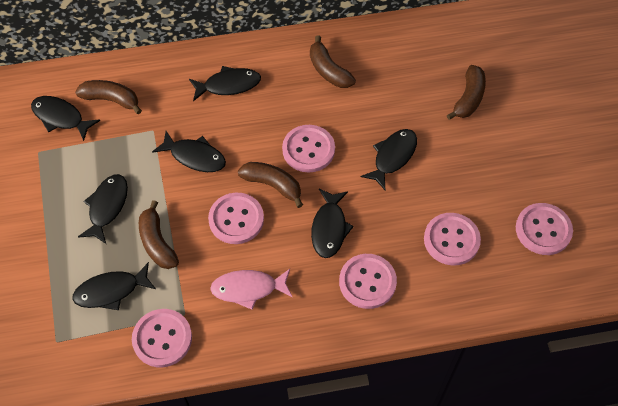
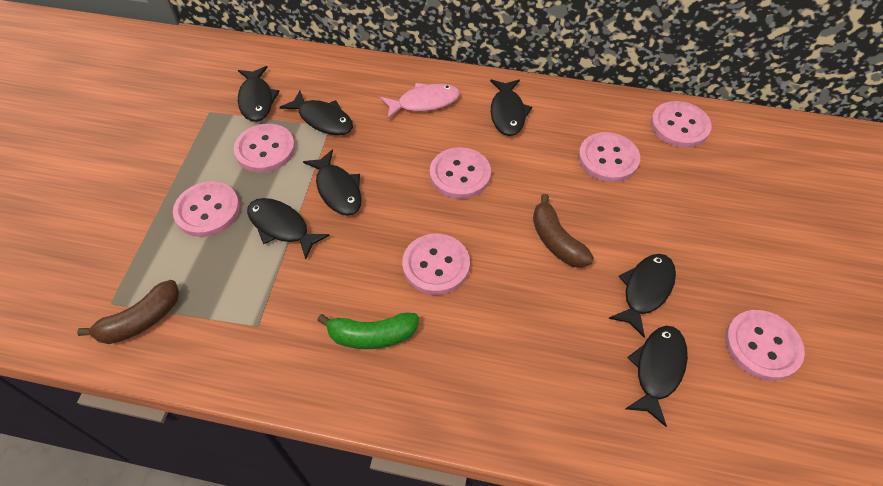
brown banana: 5 -> 2
green banana: 0 -> 1
pink button: 6 -> 7

